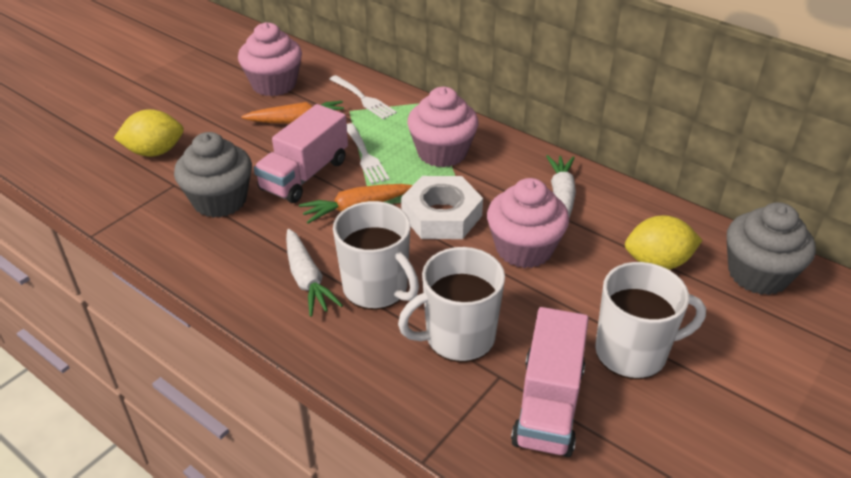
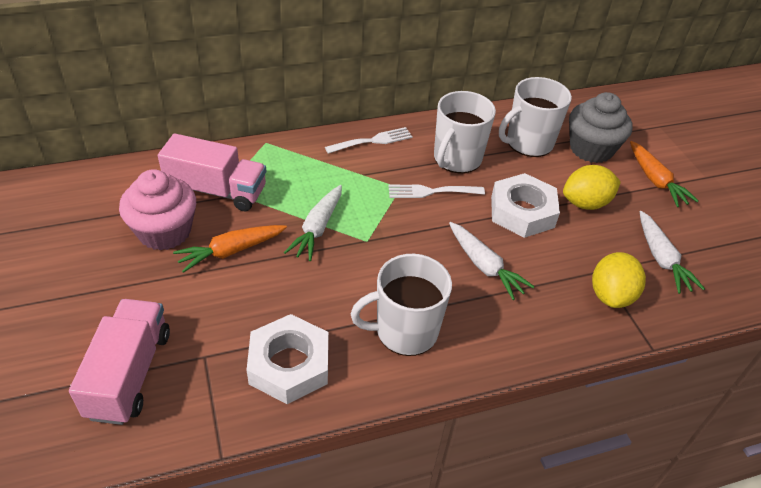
grey cupcake: 2 -> 1
pink cupcake: 3 -> 1
white carrot: 2 -> 3
white nut: 1 -> 2

